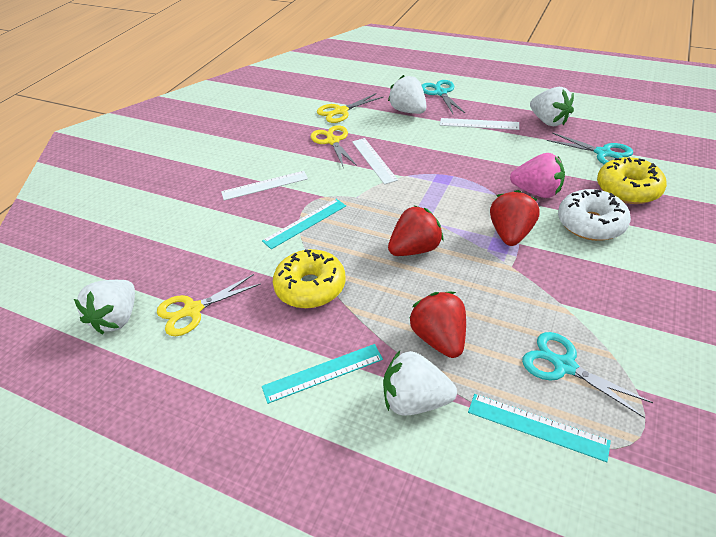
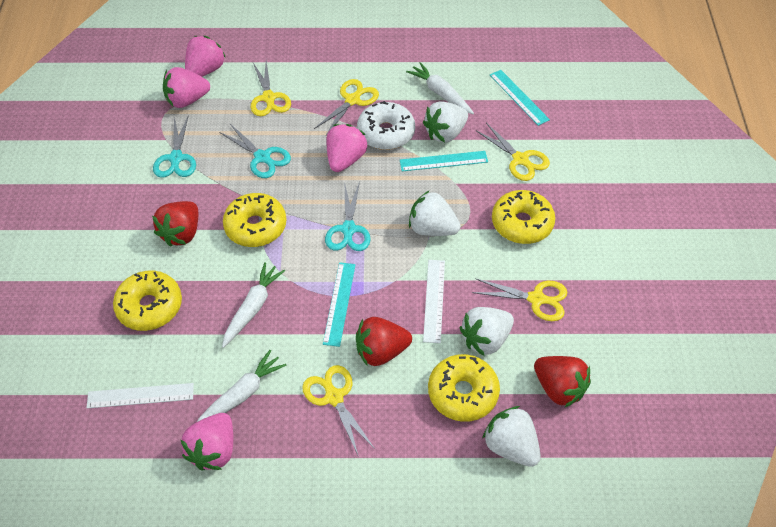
pink strawberry: 1 -> 4
white carrot: 0 -> 3
white ruler: 3 -> 2
yellow donut: 2 -> 4
yellow scissors: 3 -> 5

